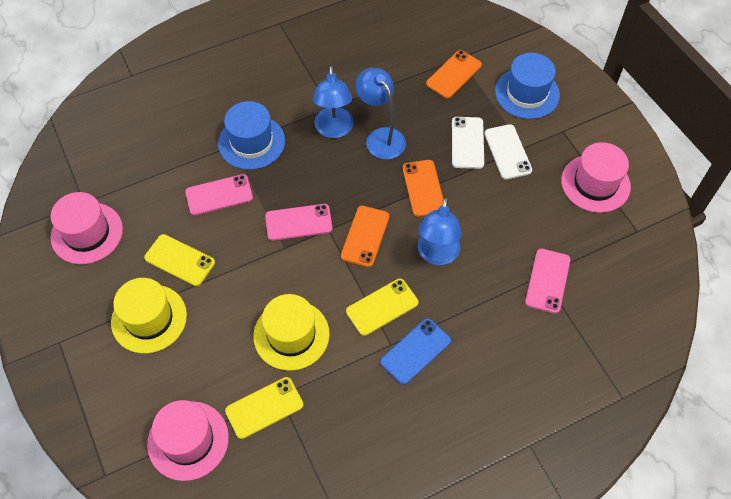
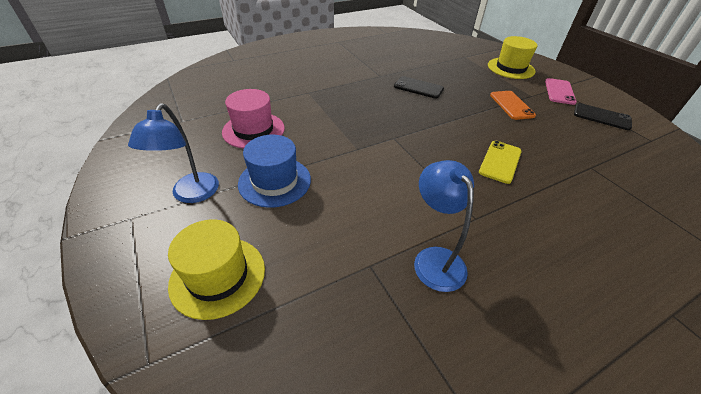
black phone: 0 -> 2
blue hat: 2 -> 1
blue lamp: 3 -> 2
blue phone: 1 -> 0
orange phone: 3 -> 1
pink hat: 3 -> 1
pink phone: 3 -> 1
white phone: 2 -> 0
yellow phone: 3 -> 1

